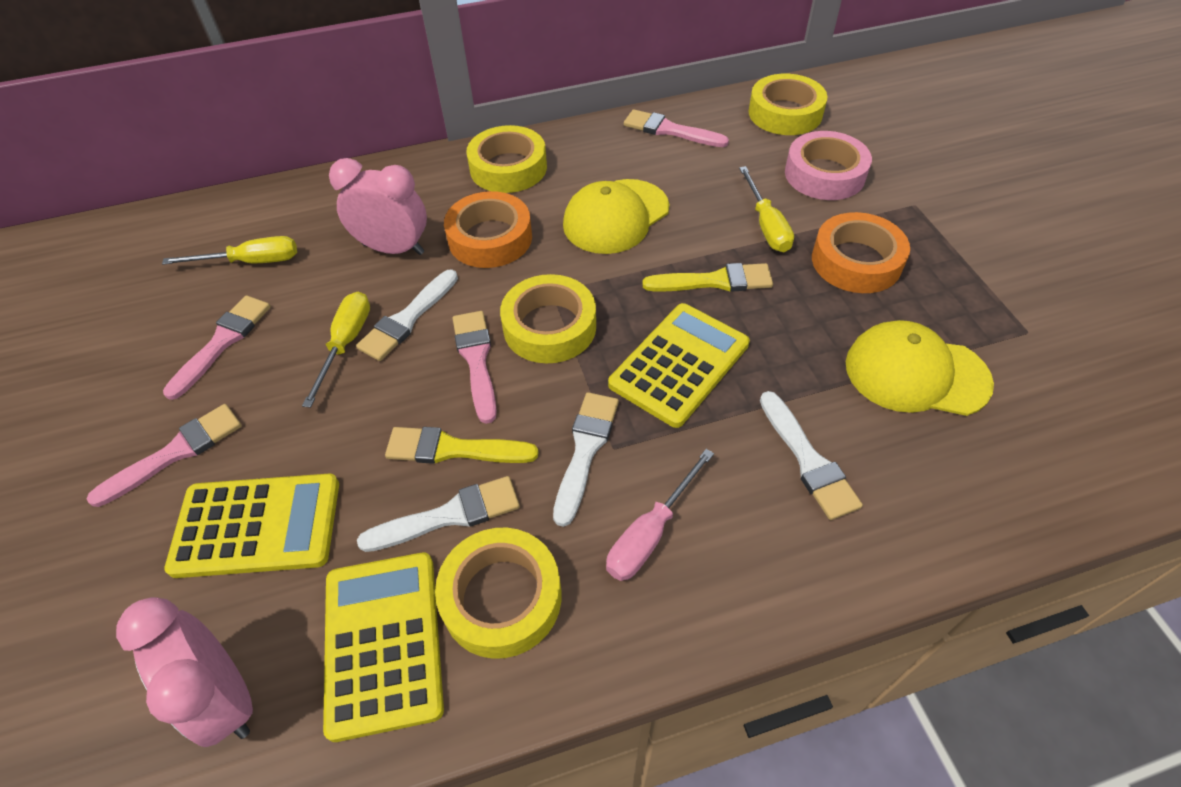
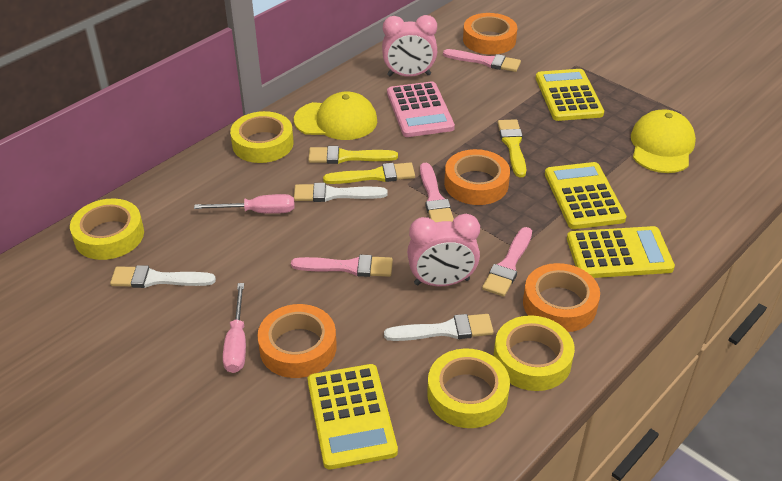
orange tape: 2 -> 4
pink calculator: 0 -> 1
pink screwdriver: 1 -> 2
pink tape: 1 -> 0
white brush: 4 -> 3
yellow brush: 2 -> 3
yellow calculator: 3 -> 4
yellow screwdriver: 3 -> 0

